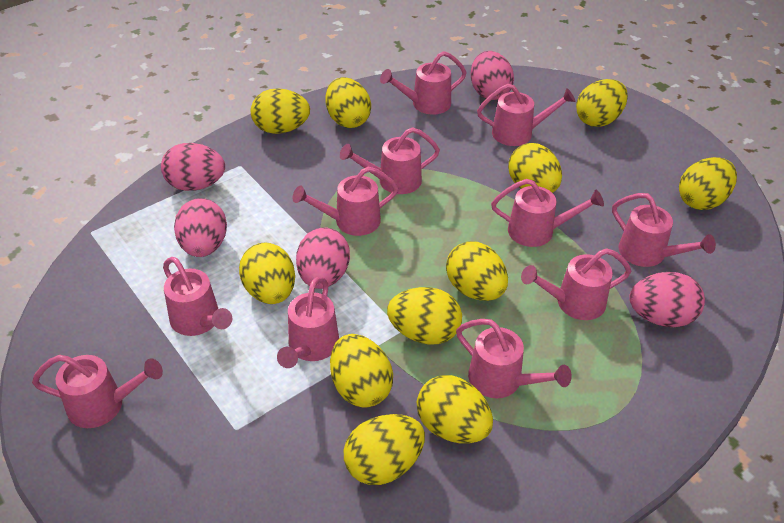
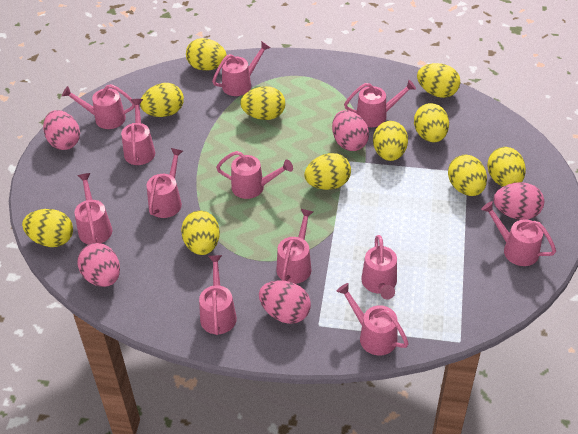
pink watering can: 11 -> 12

